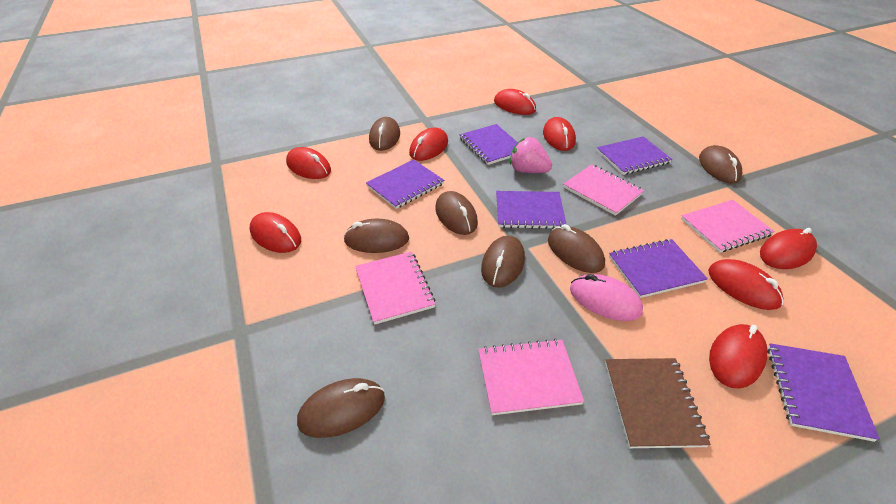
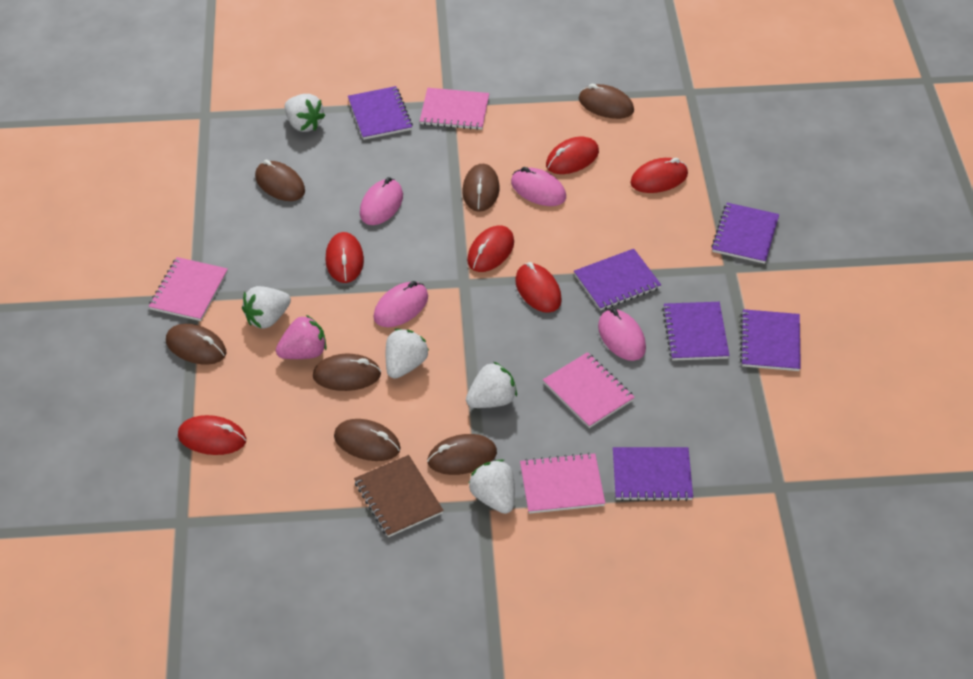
pink mouse: 1 -> 4
red mouse: 8 -> 6
white strawberry: 0 -> 5

